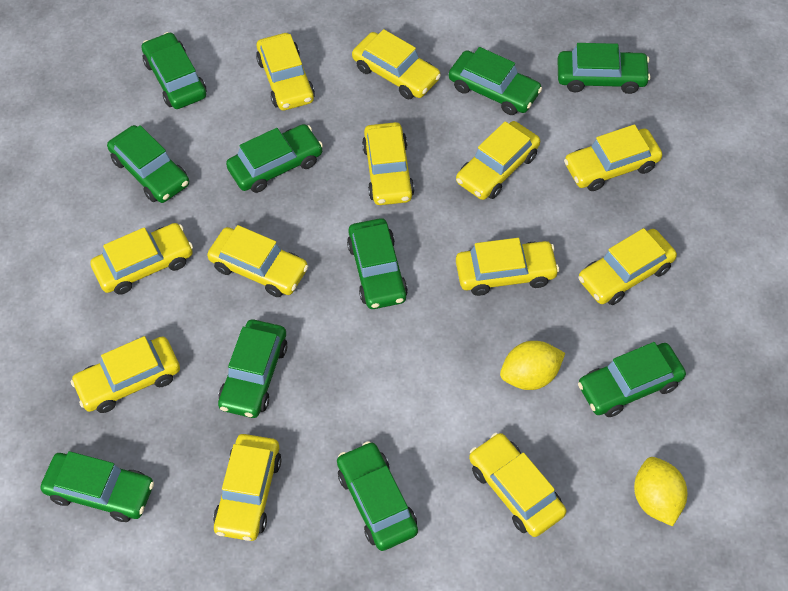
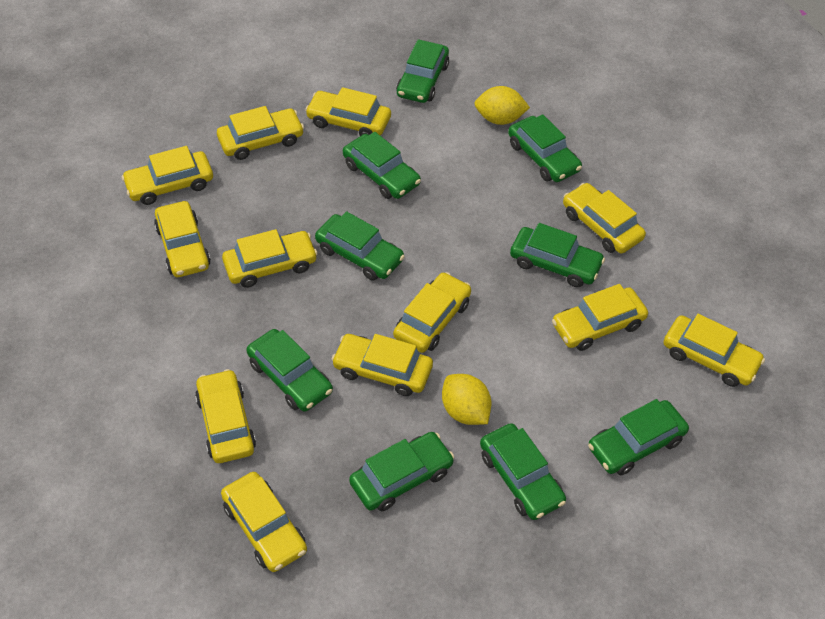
green car: 10 -> 9

